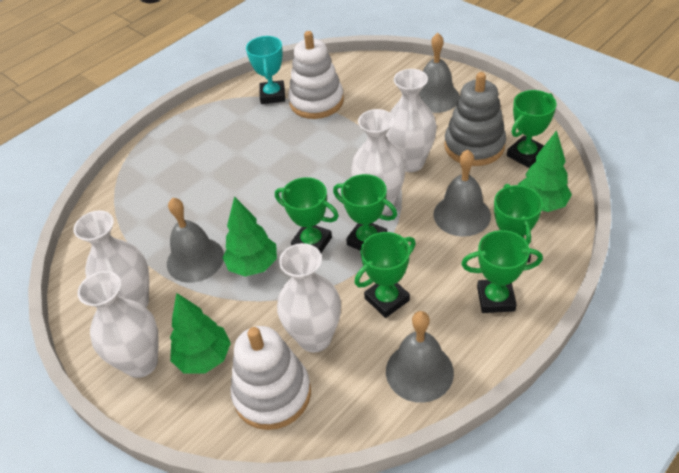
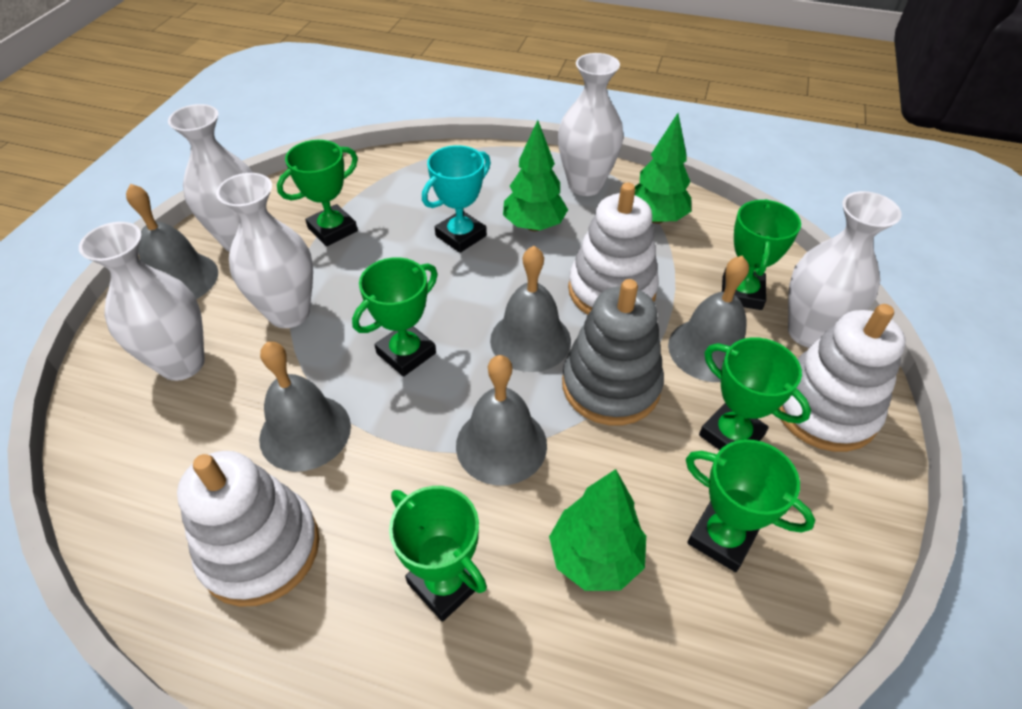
grey bell: 4 -> 5
white stacking toy: 2 -> 3

